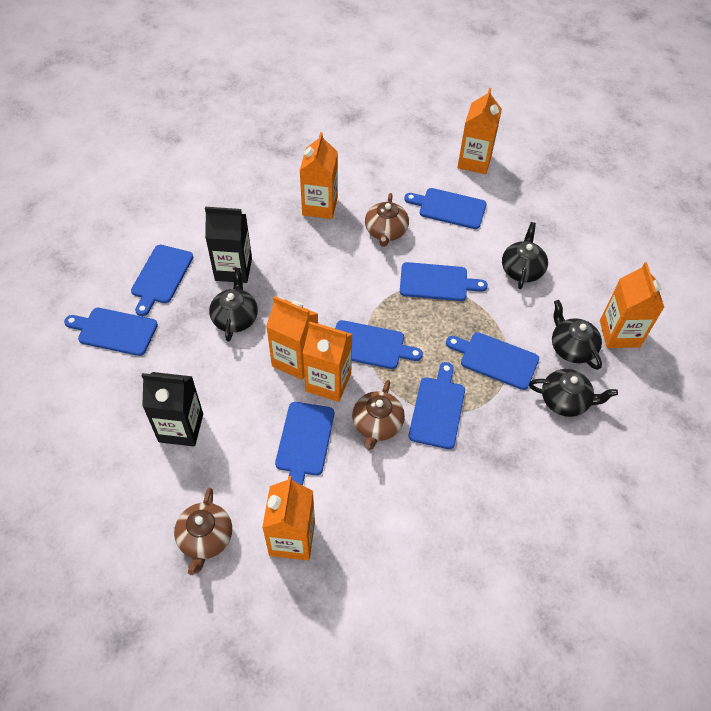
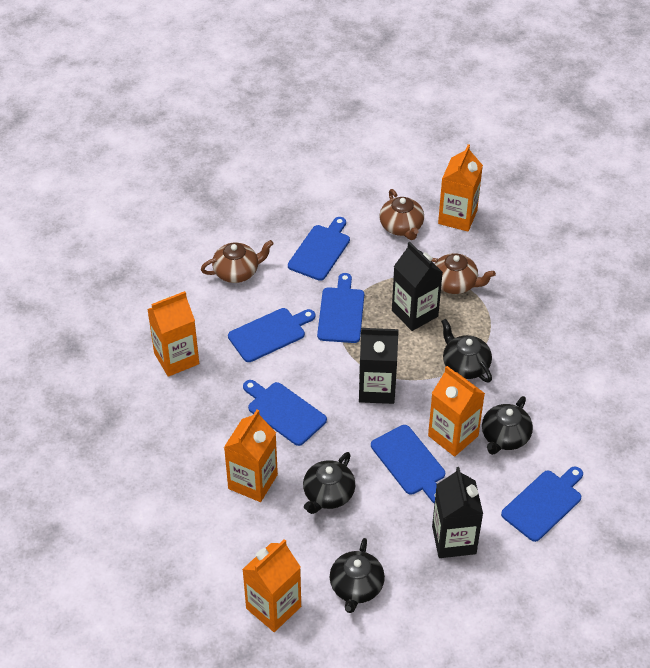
black carton: 2 -> 3
blue cutting board: 8 -> 6
orange carton: 6 -> 5

